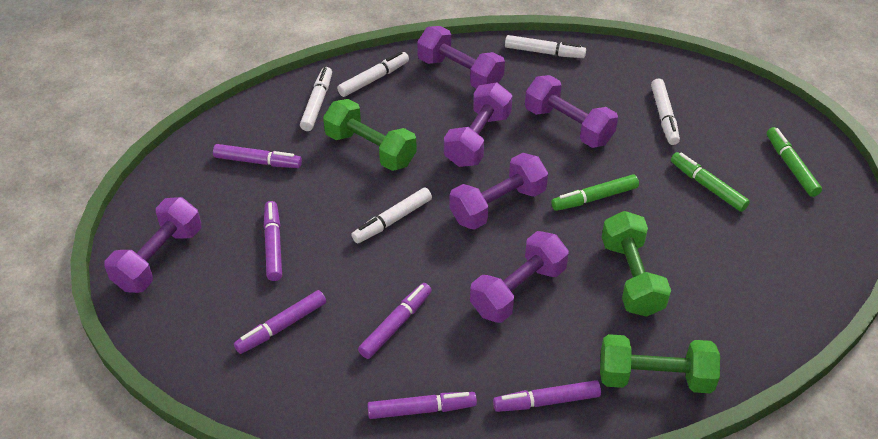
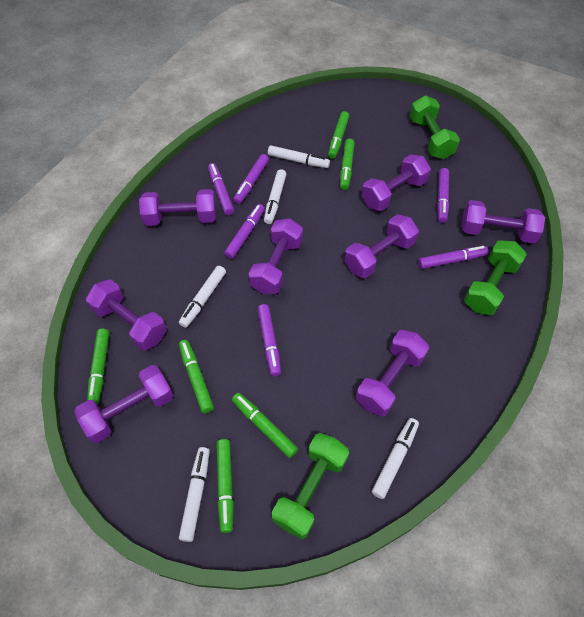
green marker: 3 -> 6
purple dumbbell: 6 -> 8

